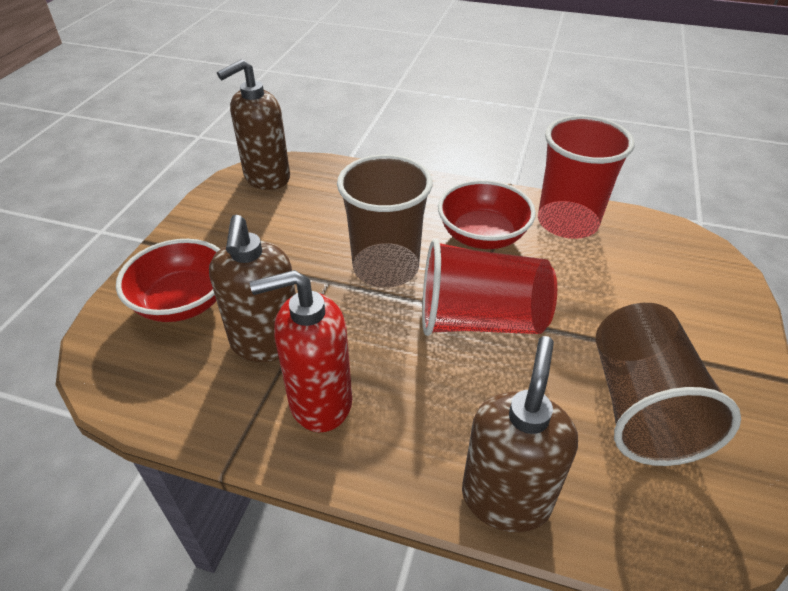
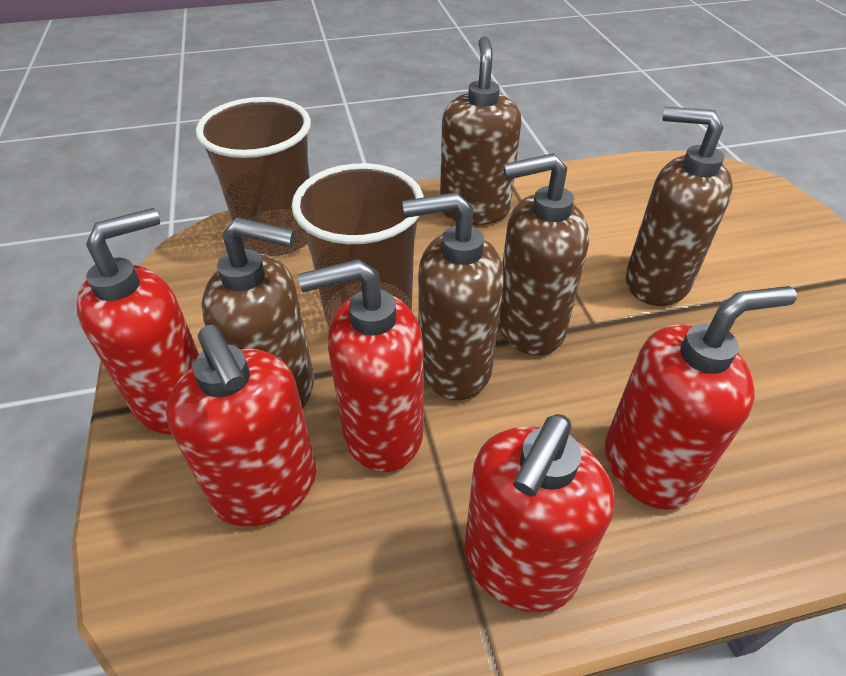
brown soap dispenser: 3 -> 5
red bowl: 2 -> 0
red cup: 2 -> 0
red soap dispenser: 1 -> 5

